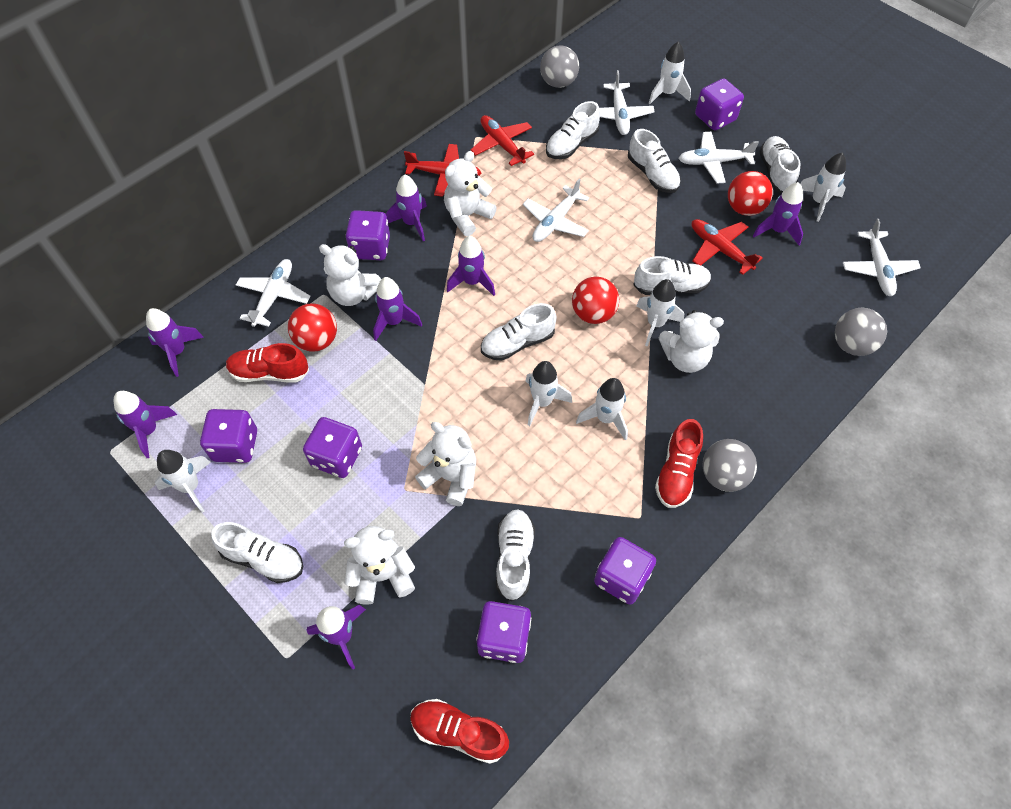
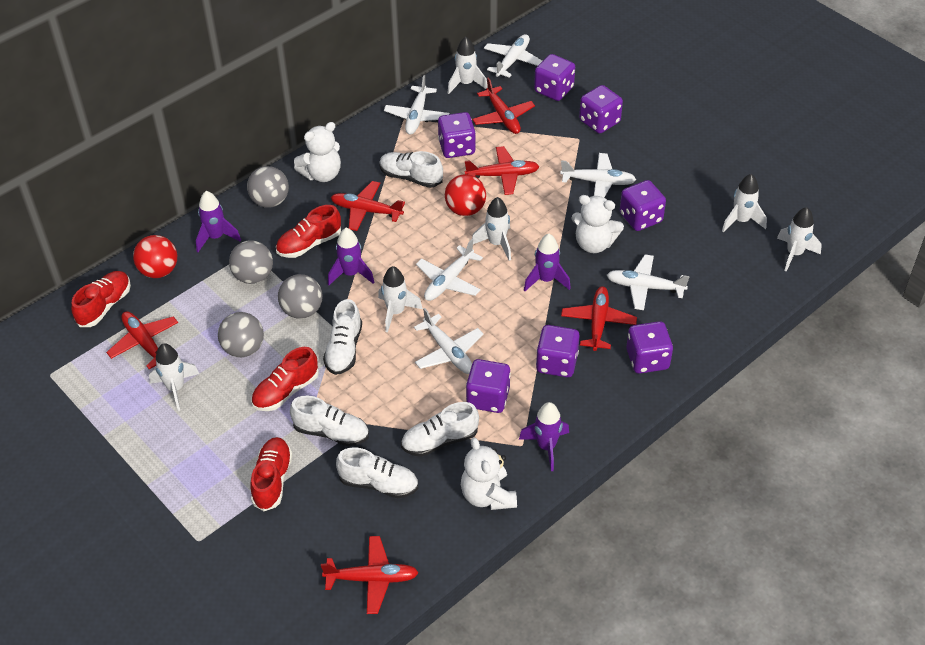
grey ball: 3 -> 4
purple dice: 6 -> 7
purple rocket: 7 -> 4
red ball: 3 -> 2
red plane: 3 -> 6
red shoe: 3 -> 4
white plane: 5 -> 6
white shoe: 7 -> 5
white teddy bear: 5 -> 3

